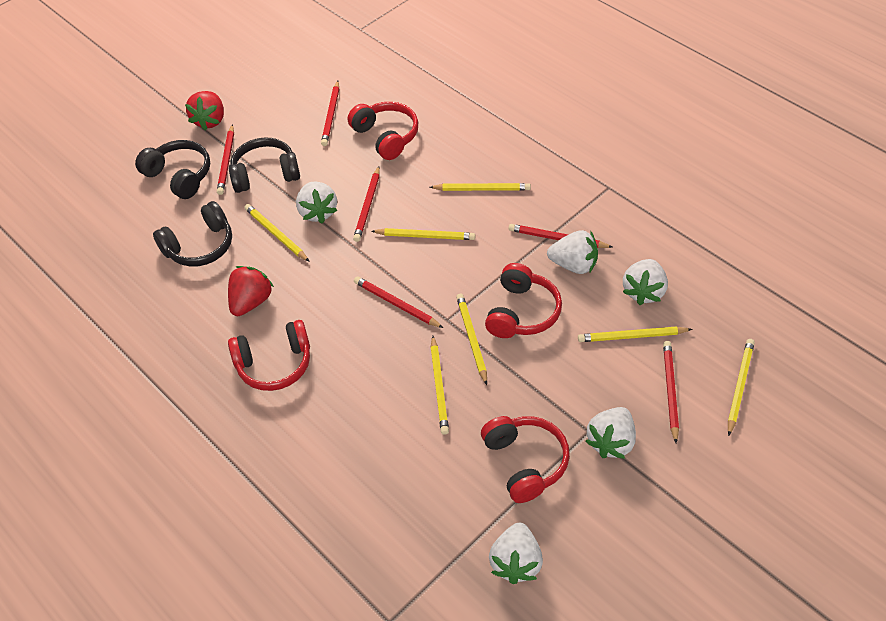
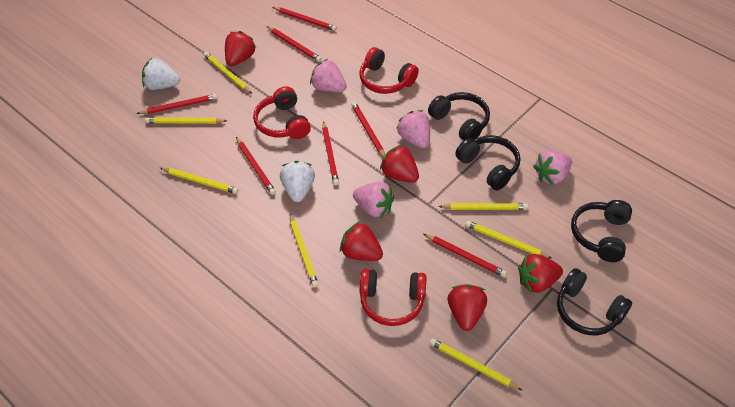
black headphones: 3 -> 4
pink strawberry: 0 -> 4
red headphones: 4 -> 3
red pencil: 6 -> 7
red strawberry: 2 -> 5
white strawberry: 5 -> 2

